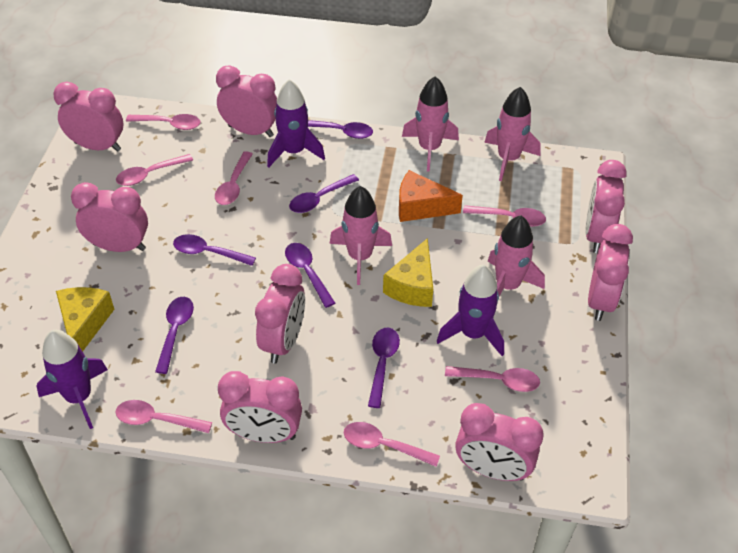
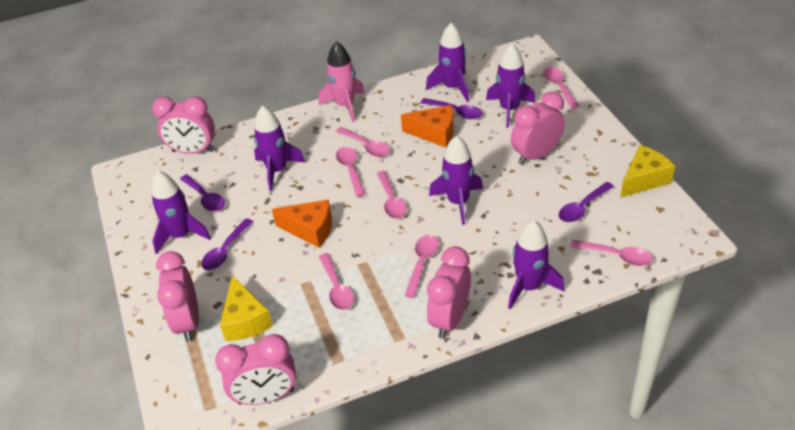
orange cheese: 1 -> 2
pink clock: 8 -> 5
pink rocket: 4 -> 1
purple rocket: 3 -> 6
purple spoon: 6 -> 4

